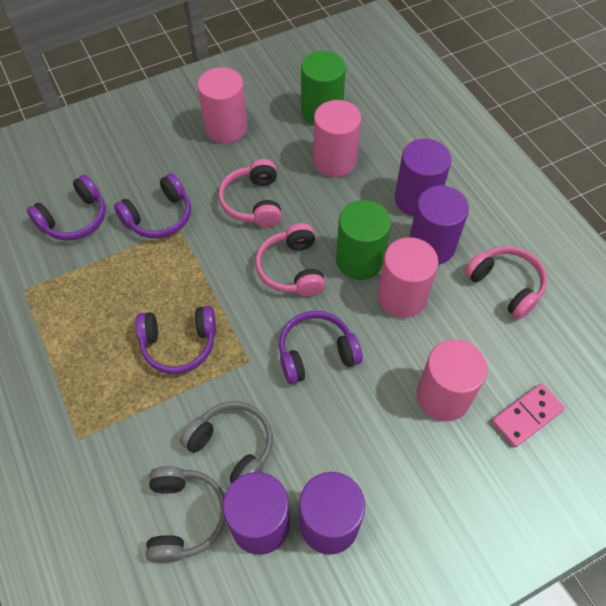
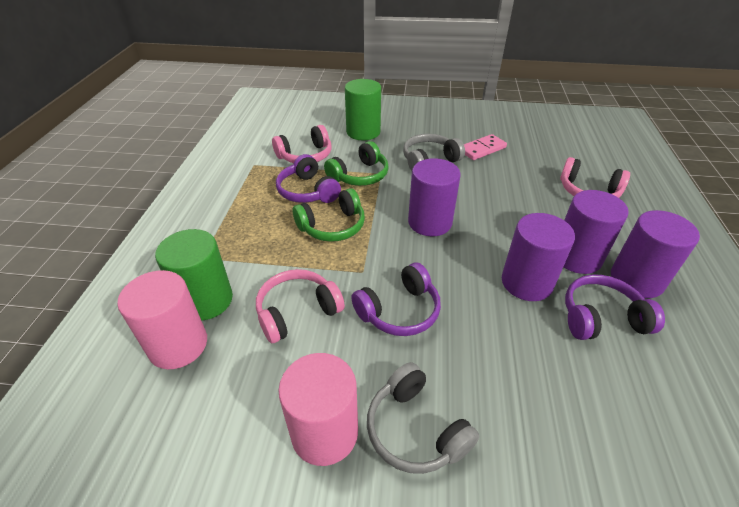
green headphones: 0 -> 2
pink cylinder: 4 -> 2
purple headphones: 4 -> 3

